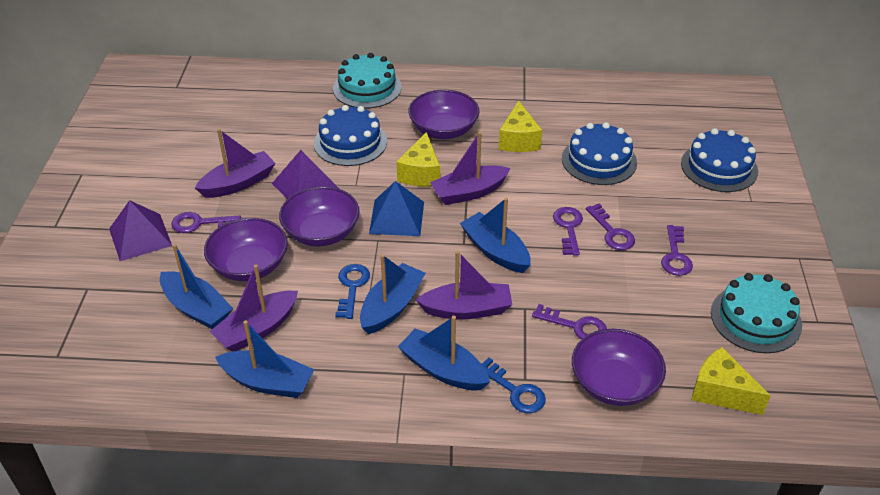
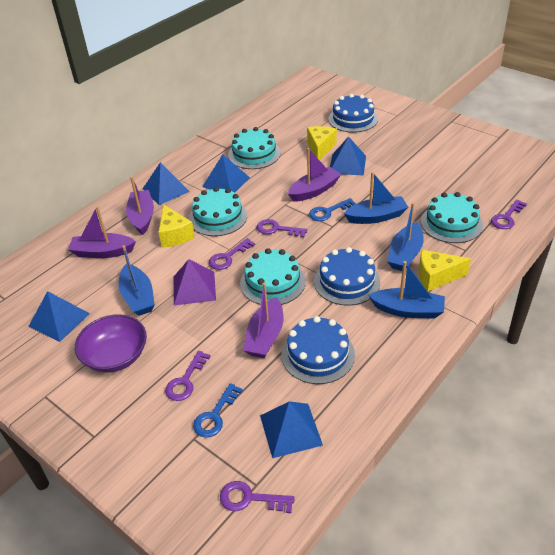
blue boat: 5 -> 4
blue pyramid: 1 -> 5
purple bowl: 4 -> 1
purple pyramid: 2 -> 1
turquoise cake: 2 -> 4

